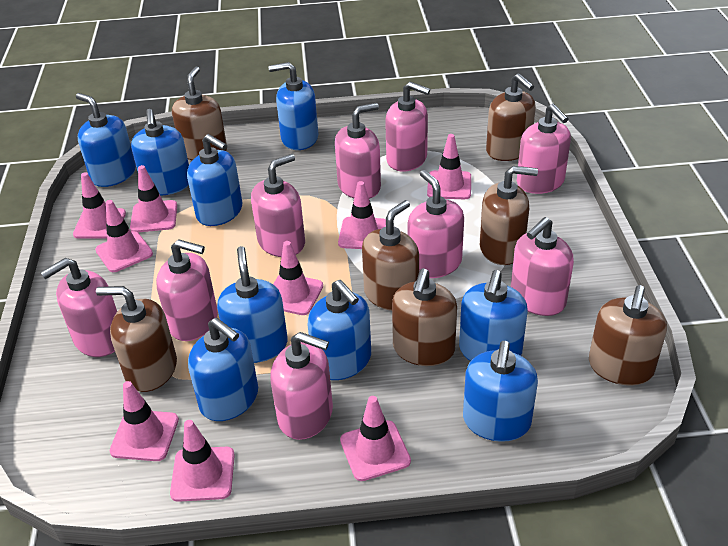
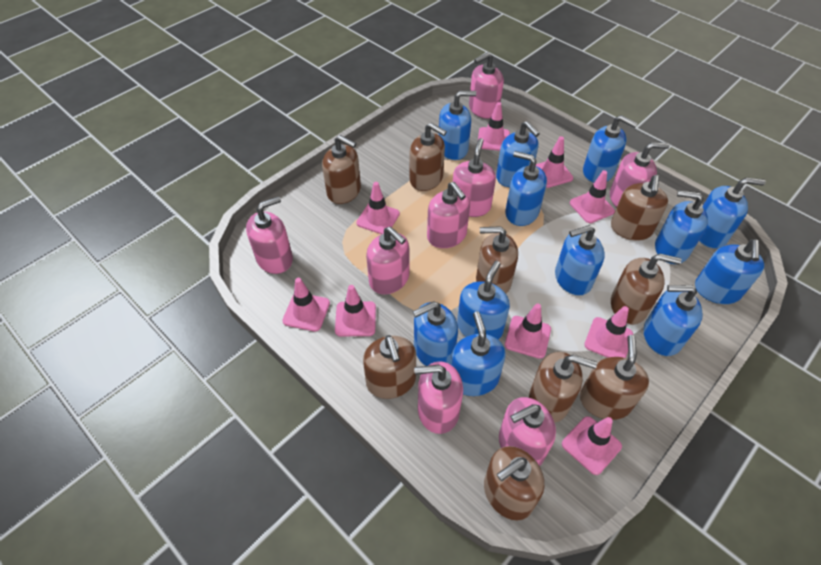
blue soap dispenser: 9 -> 12
brown soap dispenser: 7 -> 9
pink soap dispenser: 9 -> 8

